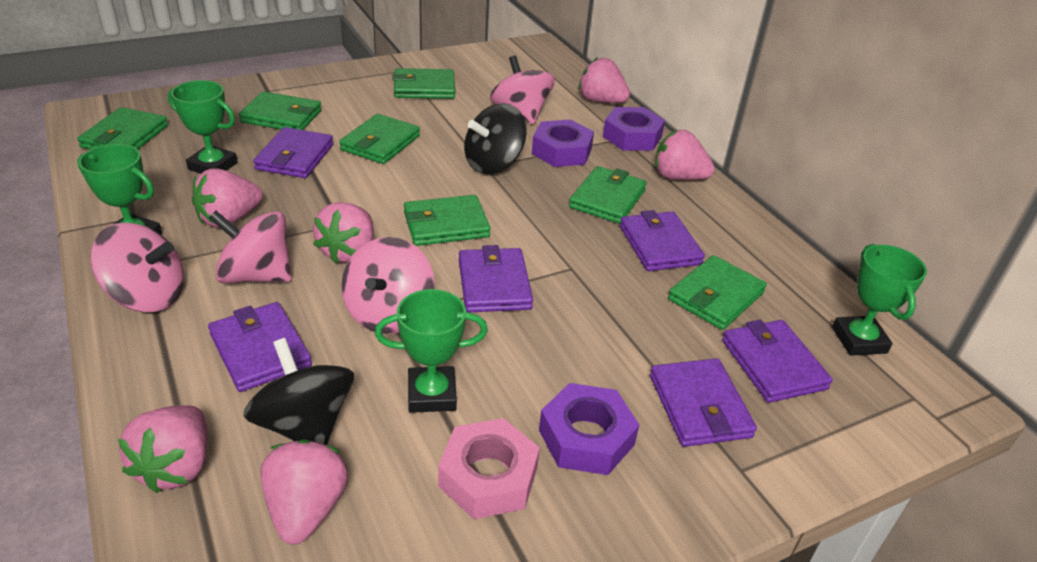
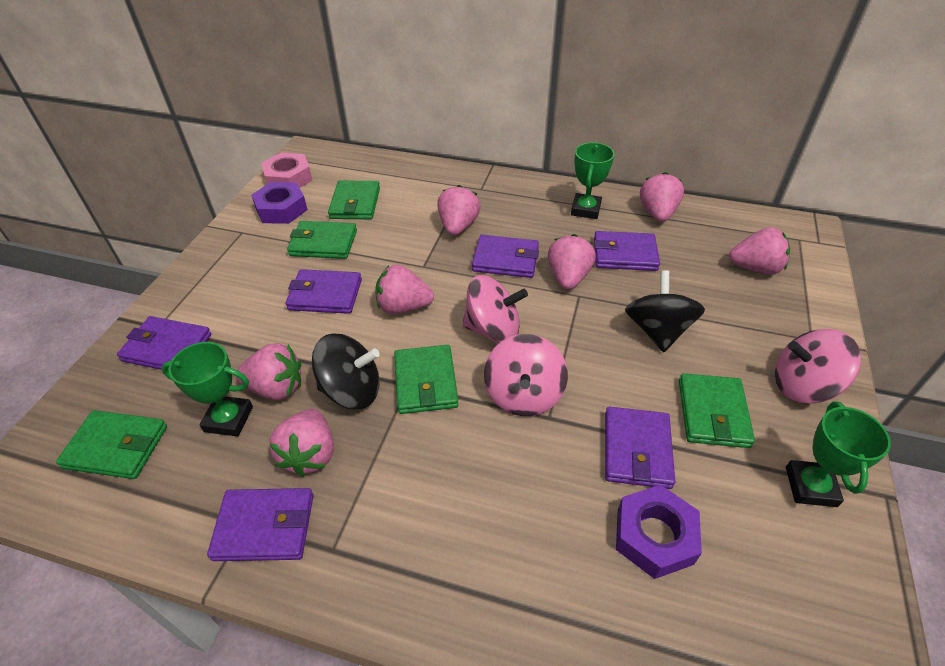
green trophy: 4 -> 3
green wallet: 7 -> 5
pink spinning top: 4 -> 3
pink strawberry: 6 -> 7
purple nut: 3 -> 2

